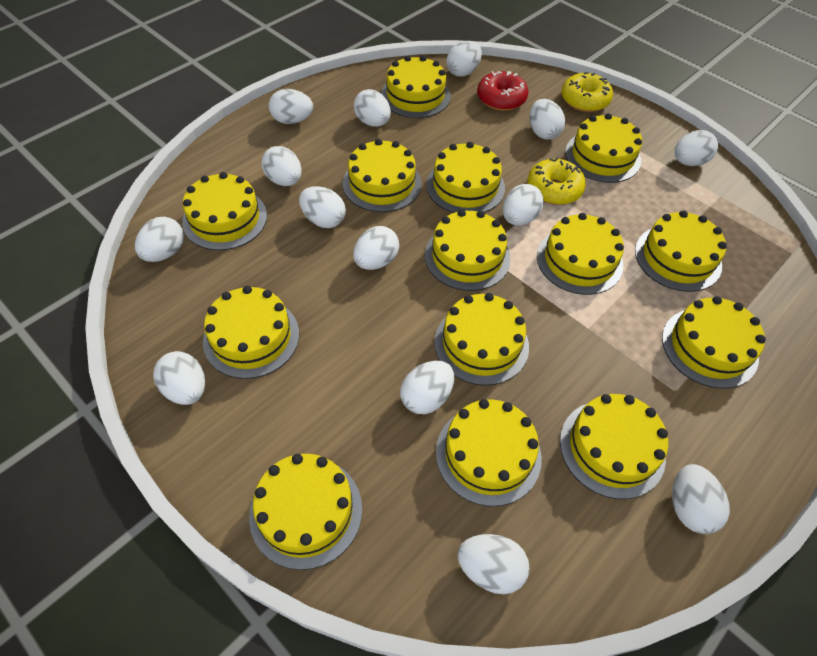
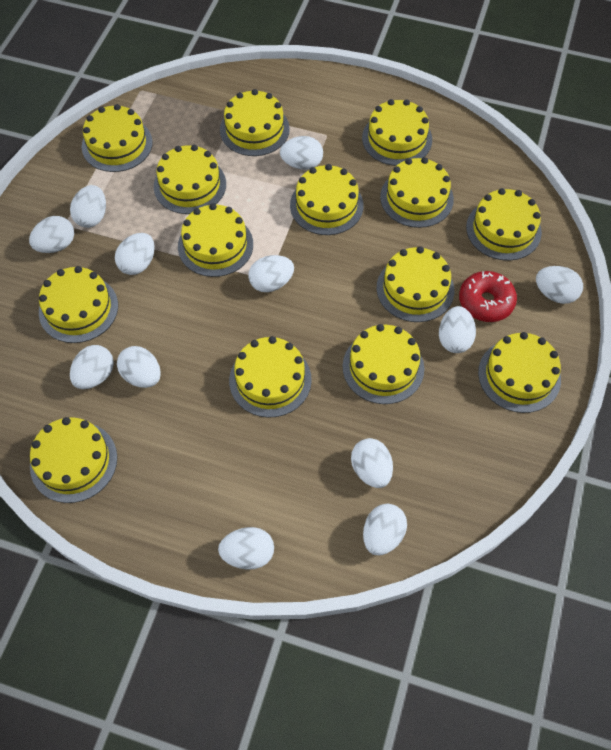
white egg: 14 -> 12
yellow donut: 2 -> 0

